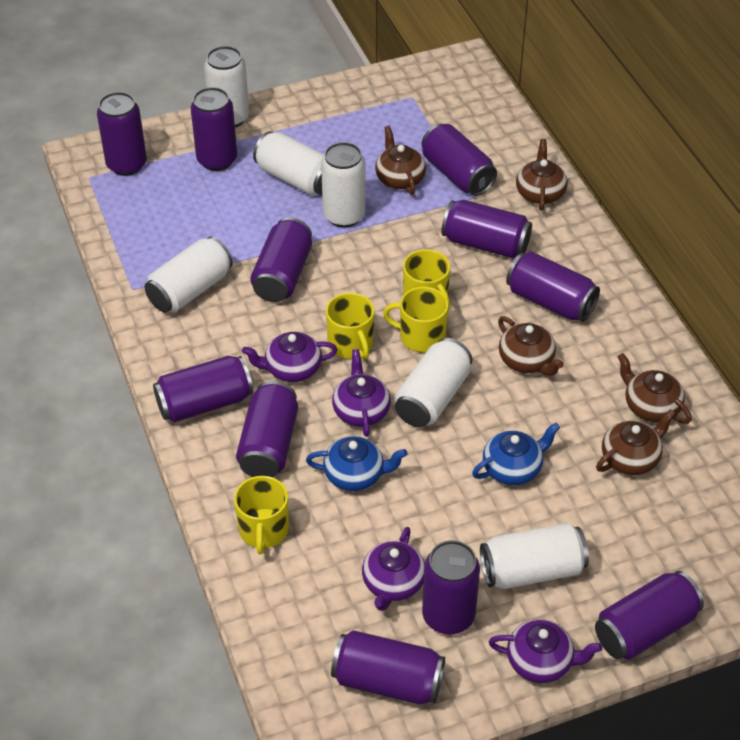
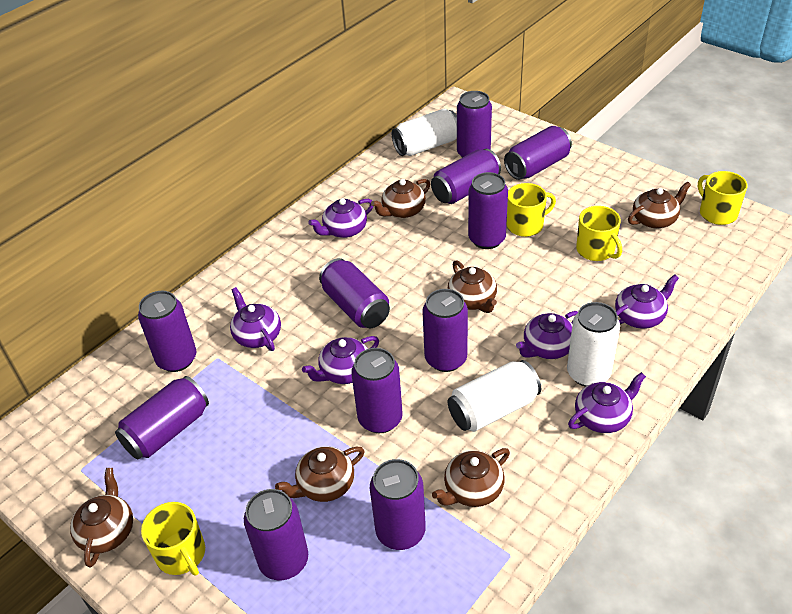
blue teapot: 2 -> 0
brown teapot: 5 -> 6
purple teapot: 4 -> 6
white can: 6 -> 3

